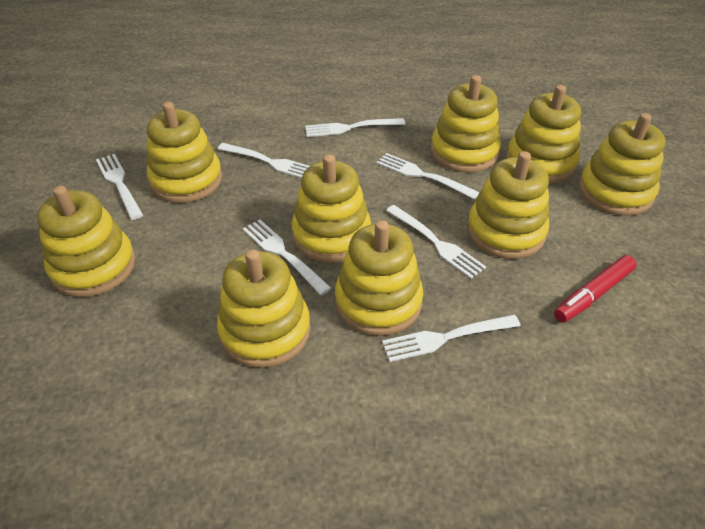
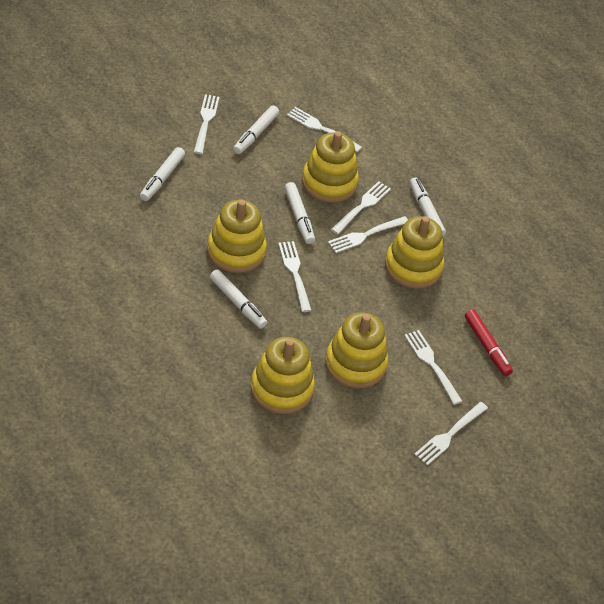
white marker: 0 -> 5
yellow stacking toy: 9 -> 5

